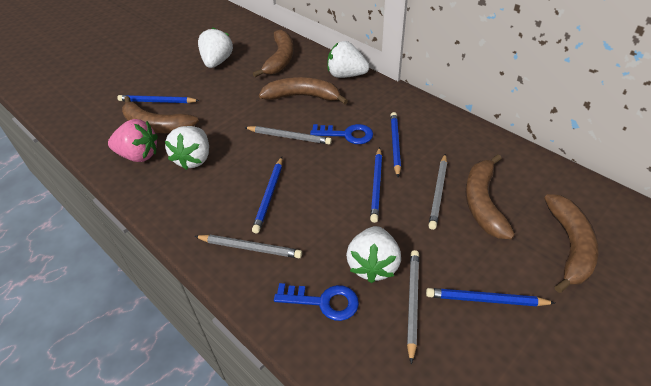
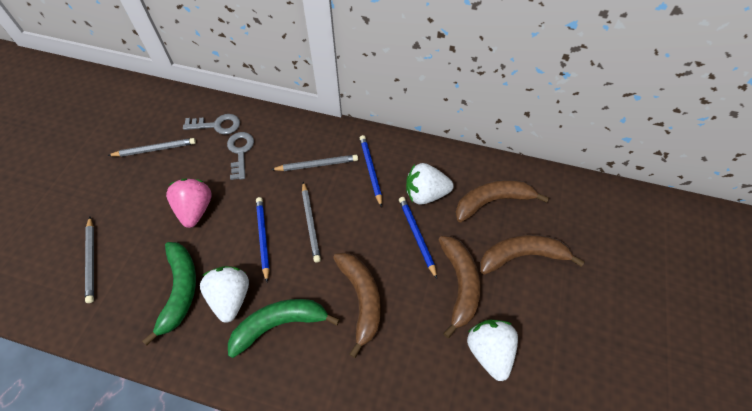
blue key: 2 -> 0
blue pencil: 5 -> 3
brown banana: 5 -> 4
green banana: 0 -> 2
grey key: 0 -> 2
white strawberry: 4 -> 3

